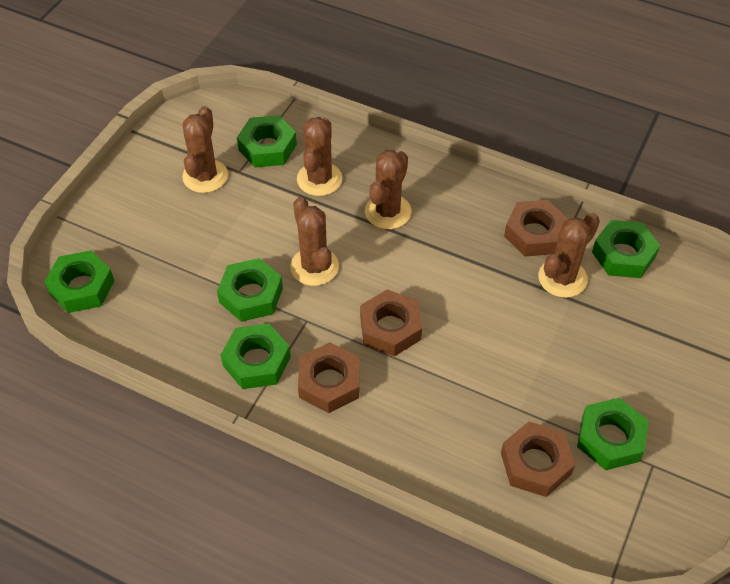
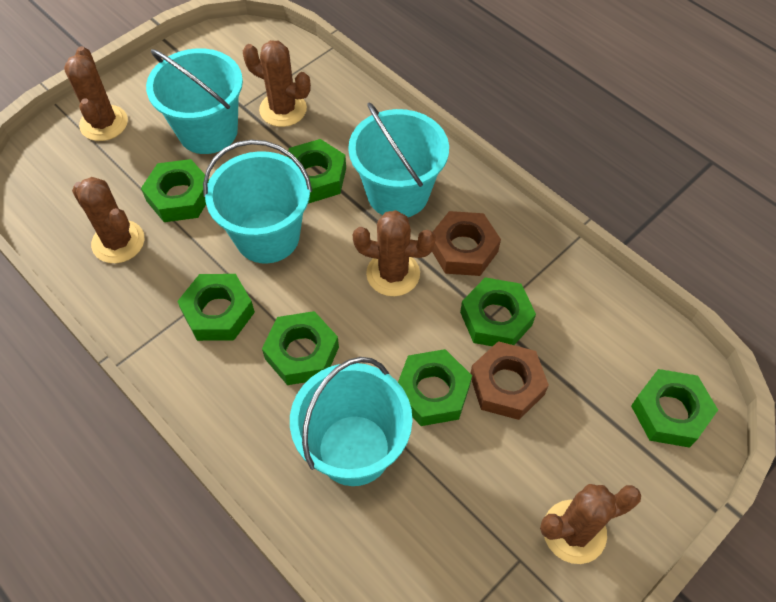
brown nut: 4 -> 2
green nut: 6 -> 7
turquoise bucket: 0 -> 4

